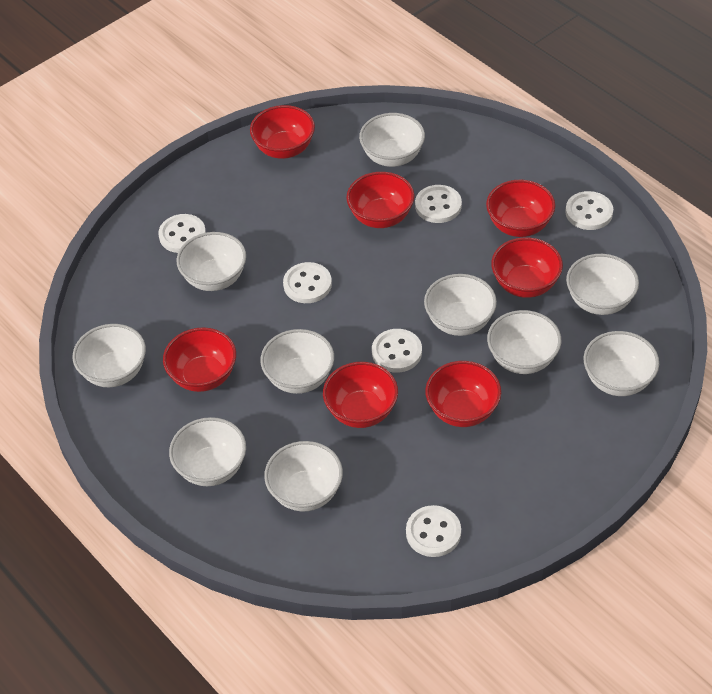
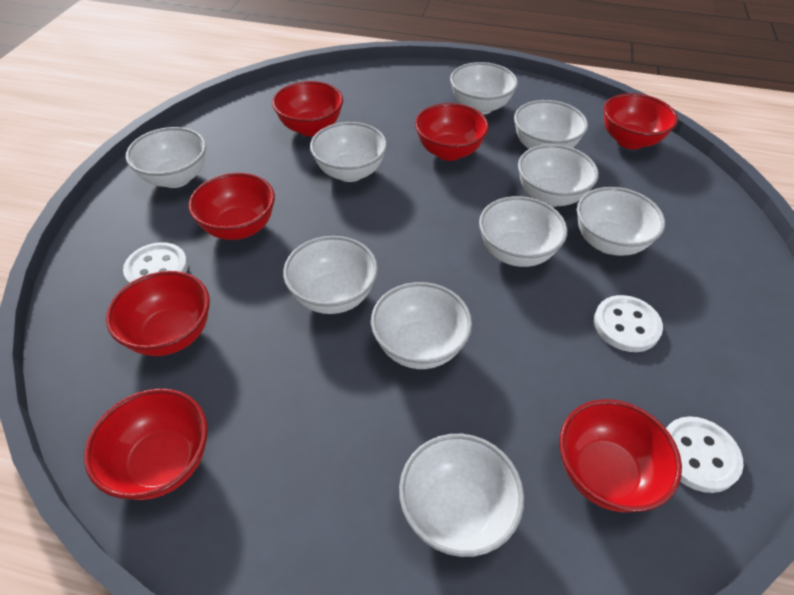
white button: 6 -> 3

